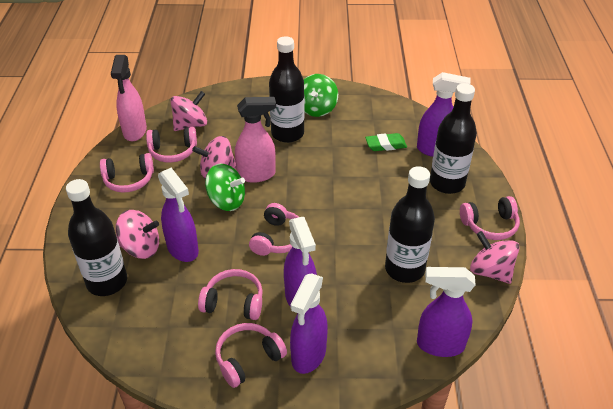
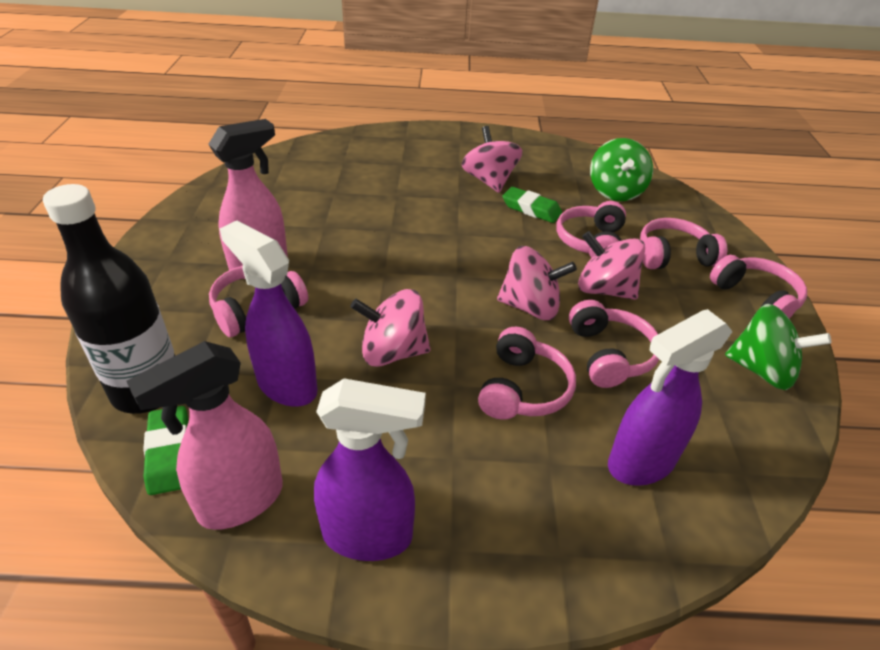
black bottle: 4 -> 1
green eraser: 1 -> 2
purple spray bottle: 5 -> 3

